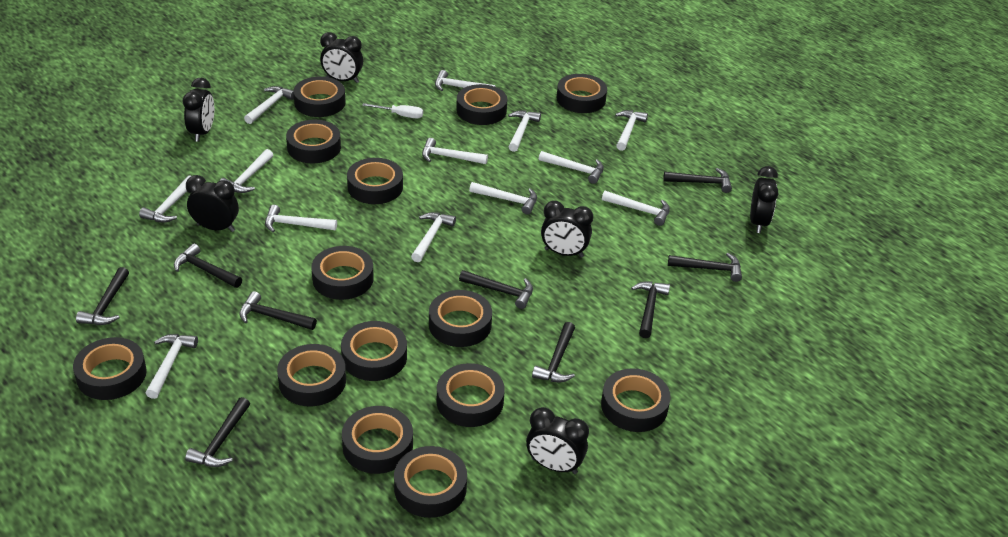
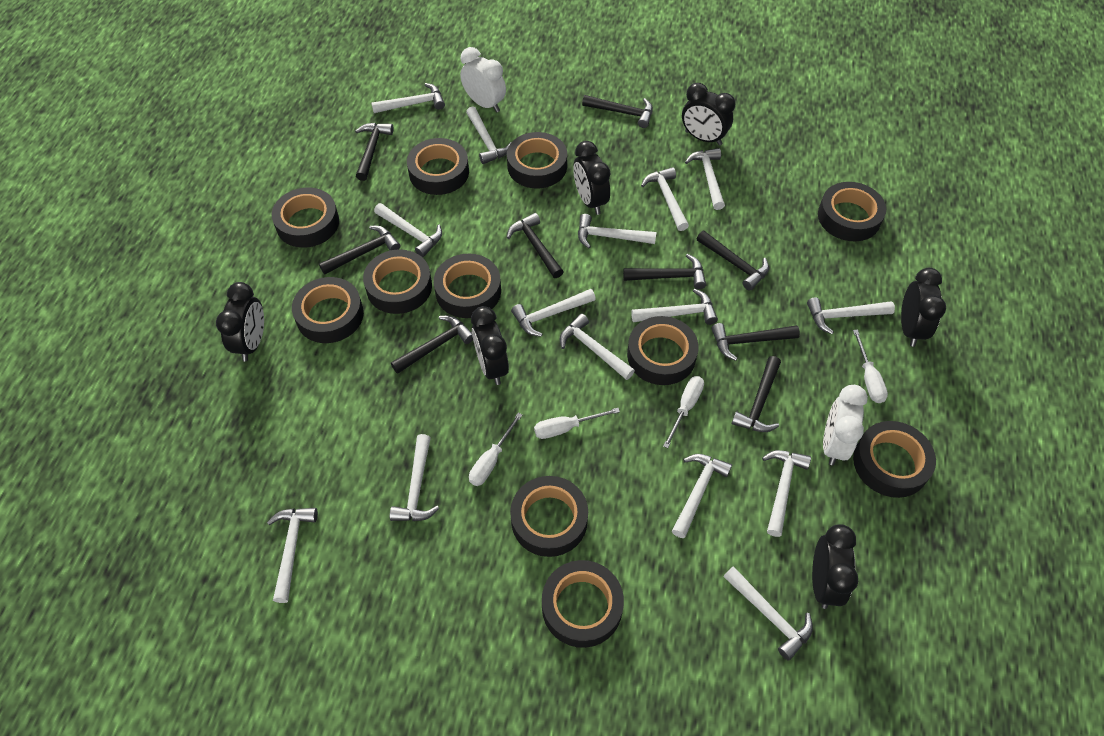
black tape: 14 -> 11
white clock: 0 -> 2
white hammer: 13 -> 15
white screwdriver: 1 -> 4

